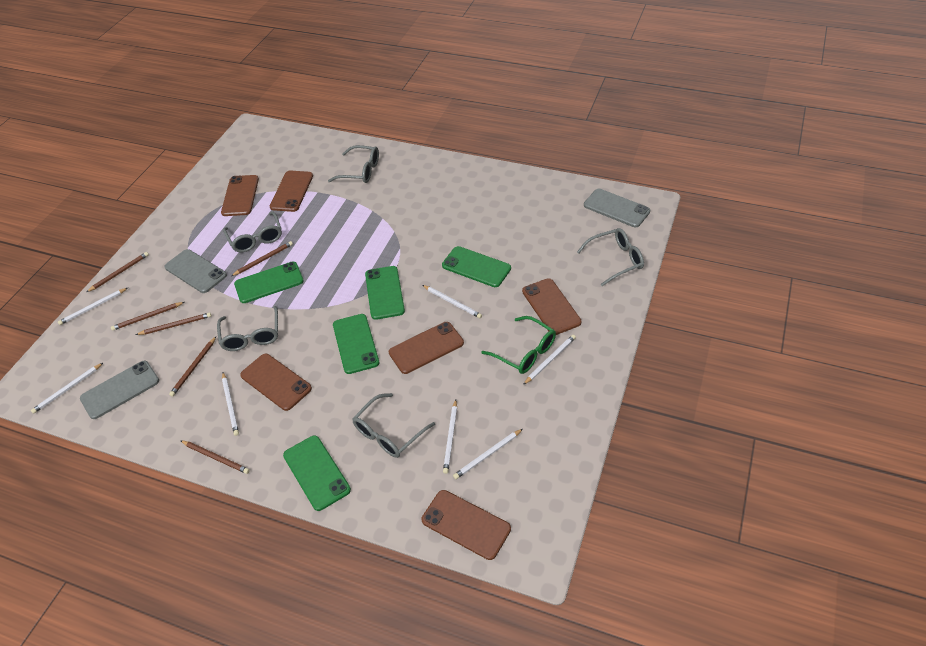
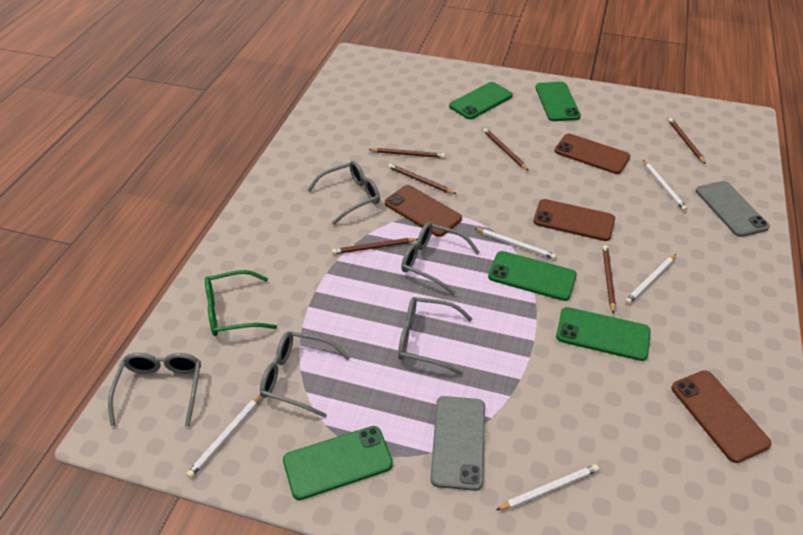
brown phone: 6 -> 4
grey phone: 3 -> 2
white pencil: 7 -> 5

